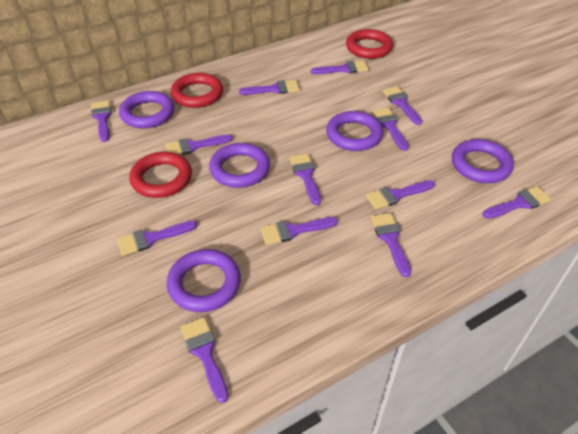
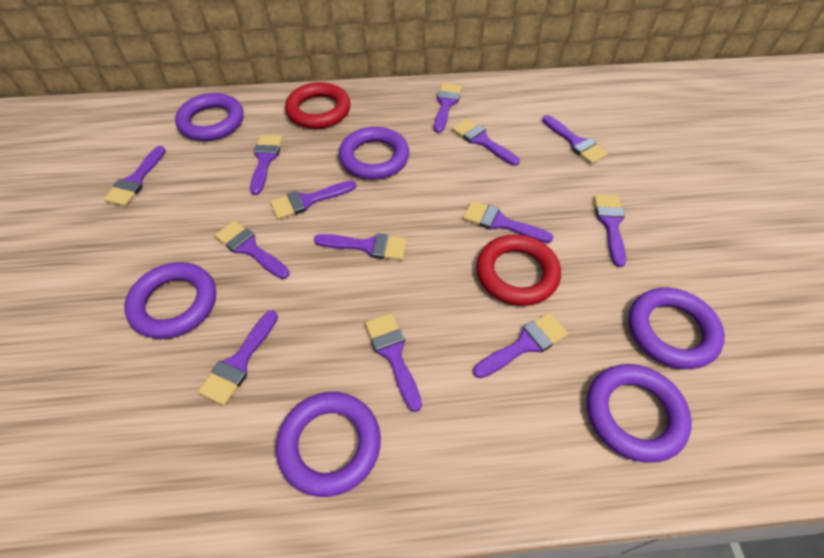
purple ring: 5 -> 6
red ring: 3 -> 2

